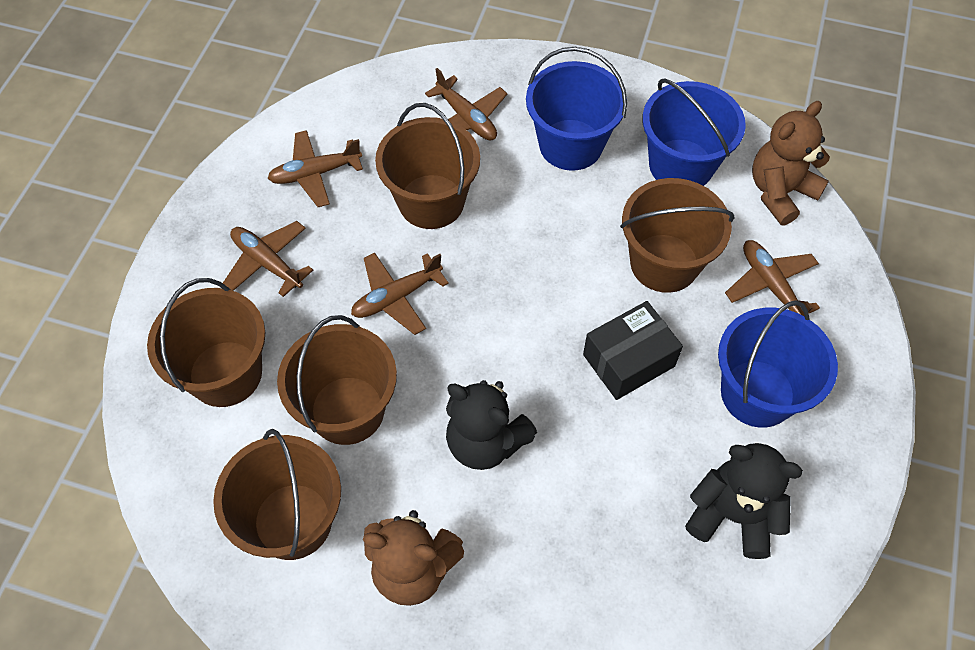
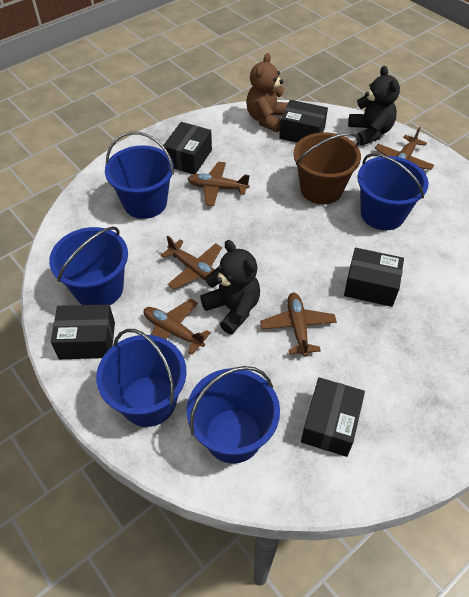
black box: 1 -> 5
blue bucket: 3 -> 5
brown bucket: 5 -> 1
brown teddy bear: 2 -> 1

